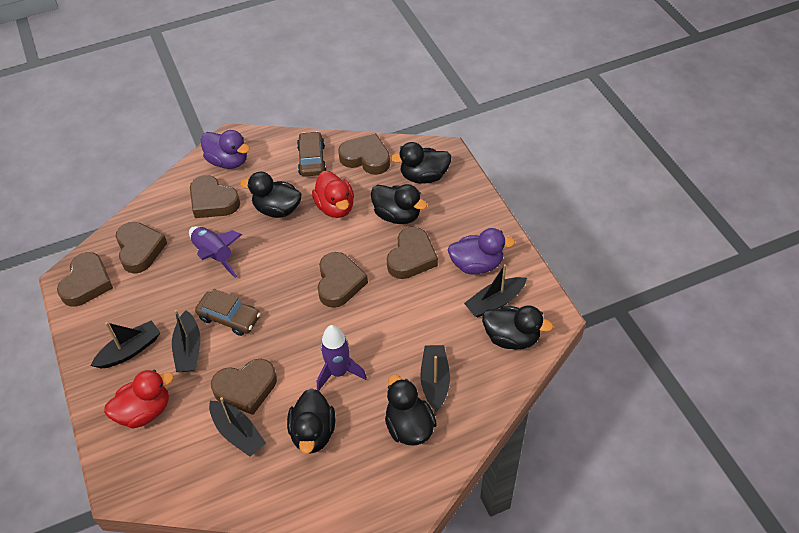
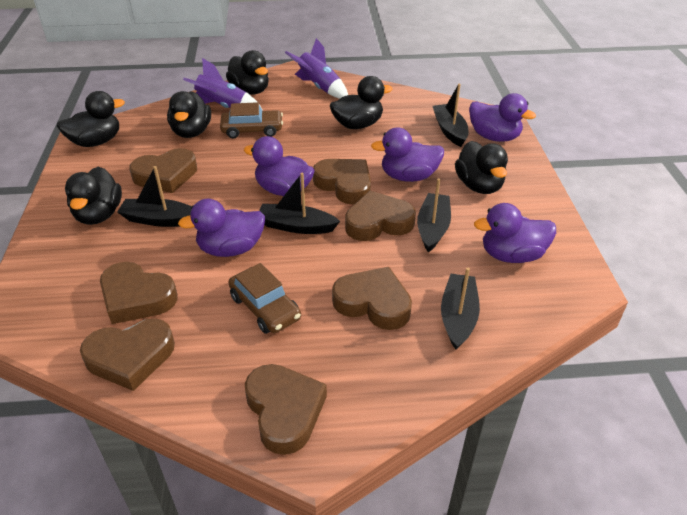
purple duck: 2 -> 5
red duck: 2 -> 0

